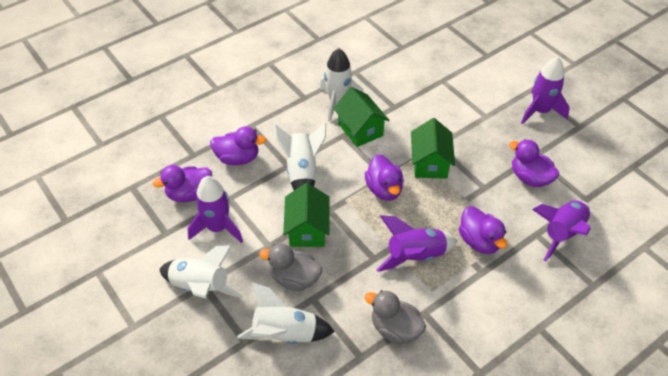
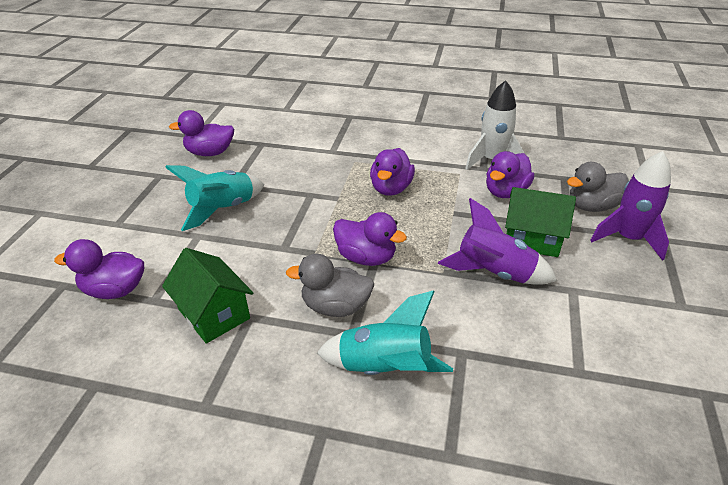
green house: 3 -> 2
purple rocket: 4 -> 2
turquoise rocket: 0 -> 2
white rocket: 4 -> 1

